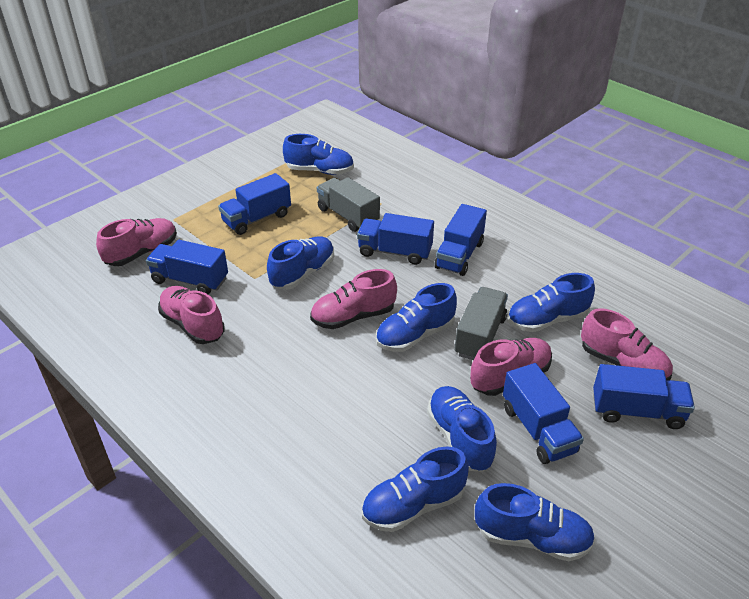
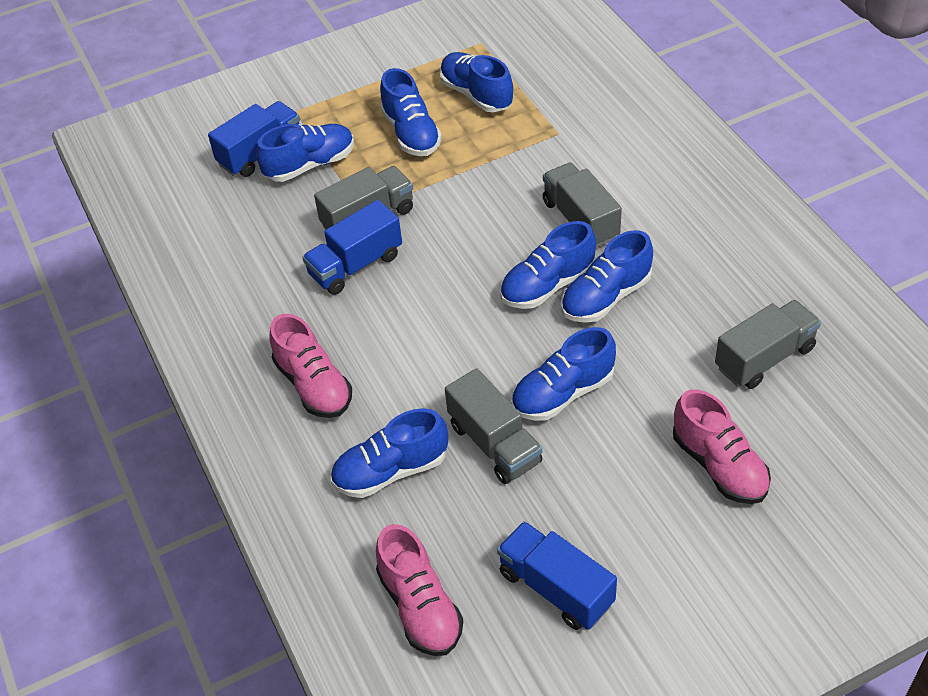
blue truck: 6 -> 3
grey truck: 2 -> 4
pink shoe: 5 -> 3

